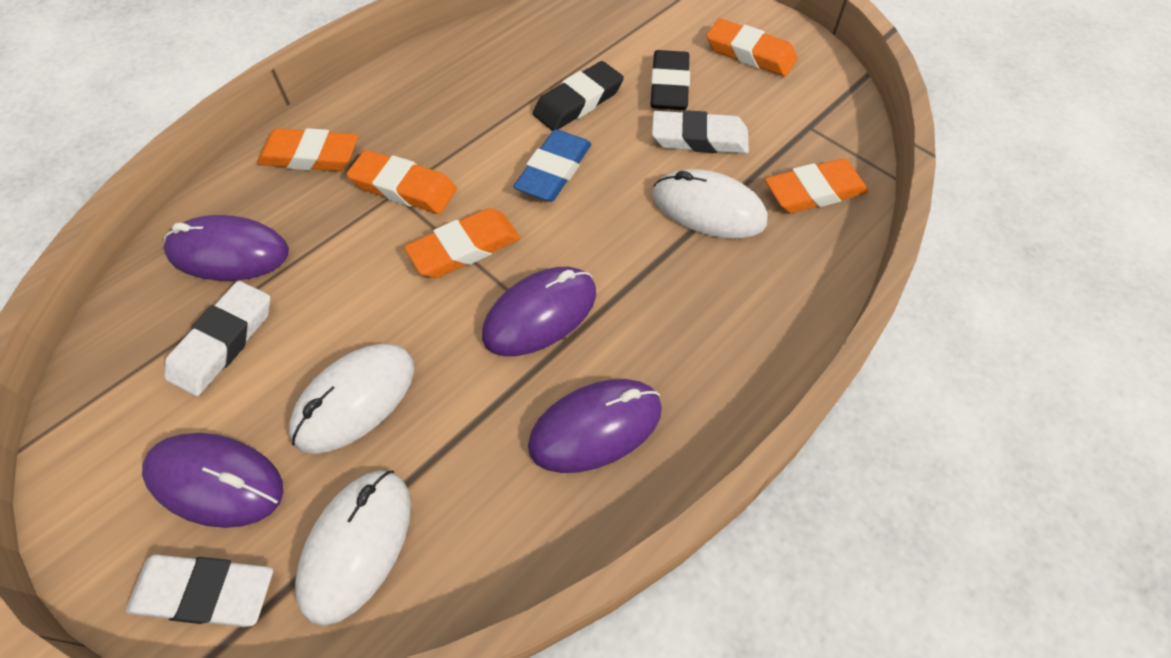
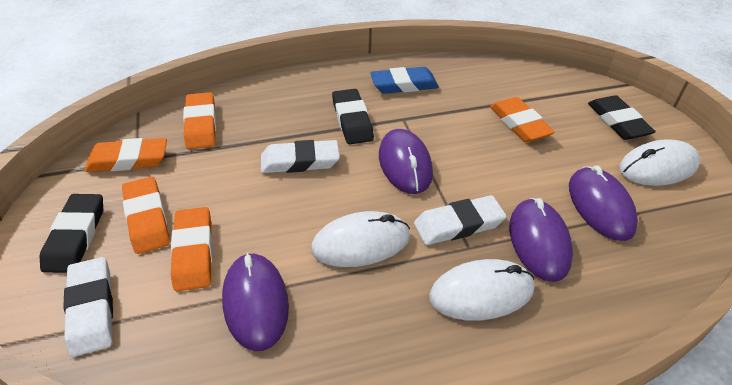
black eraser: 2 -> 3

